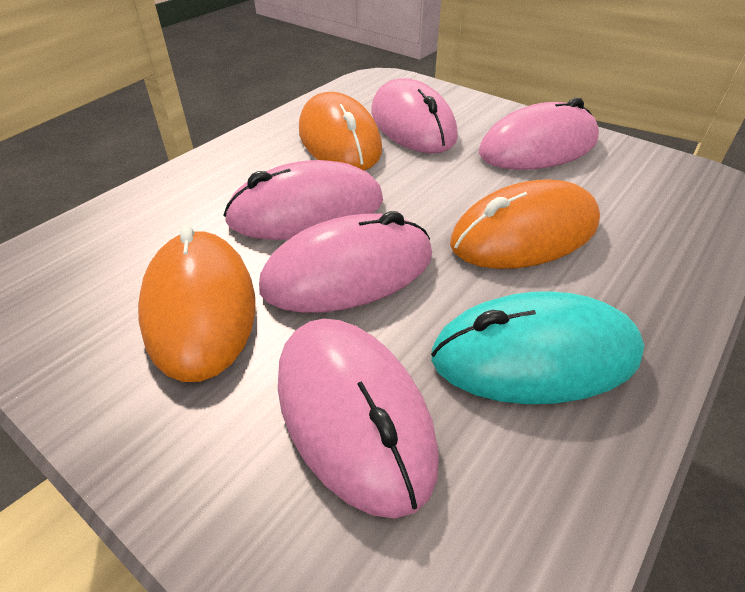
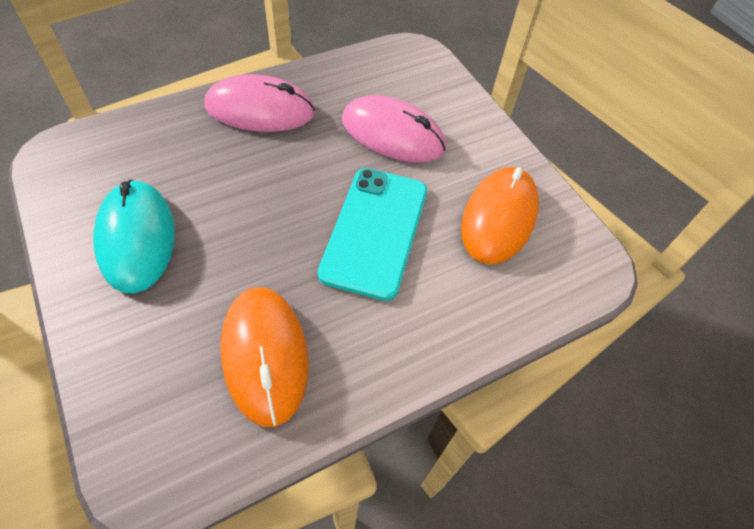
orange mouse: 3 -> 2
pink mouse: 5 -> 2
turquoise phone: 0 -> 1

